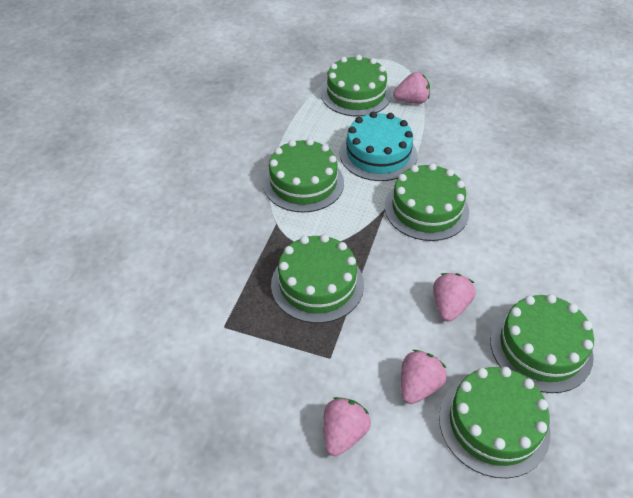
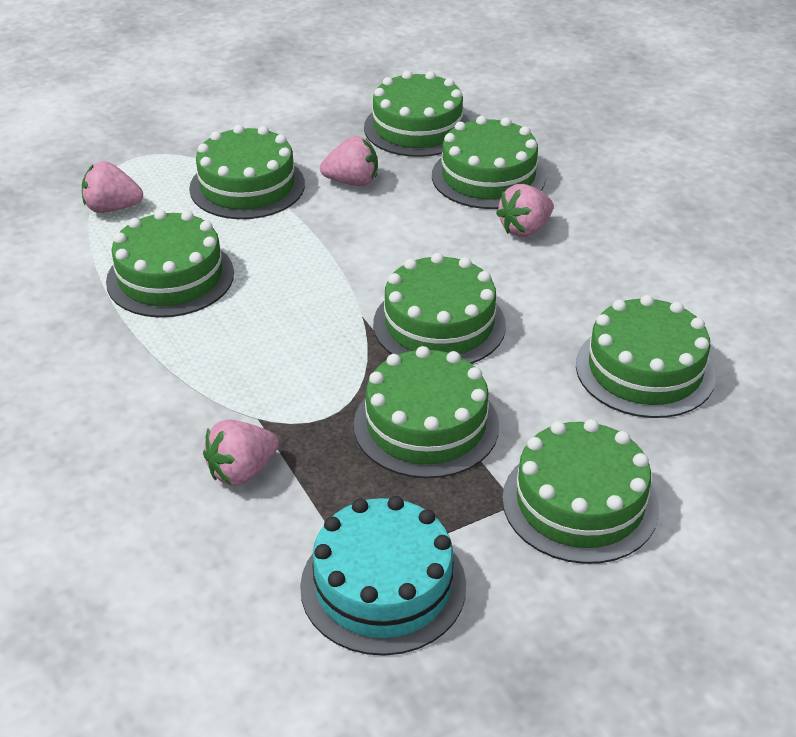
green cake: 6 -> 8

